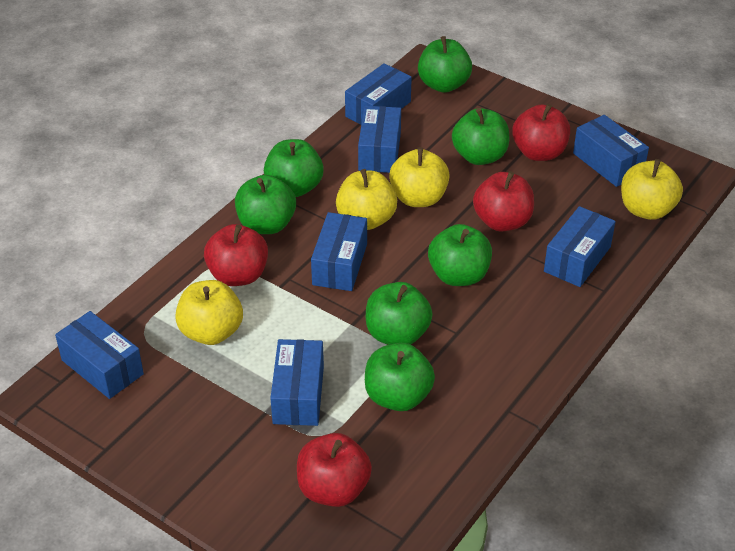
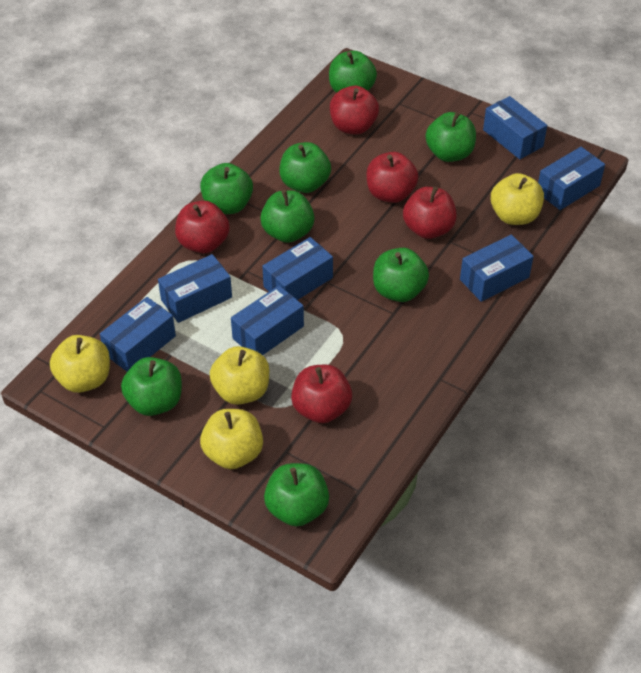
green apple: 7 -> 8
red apple: 4 -> 5

